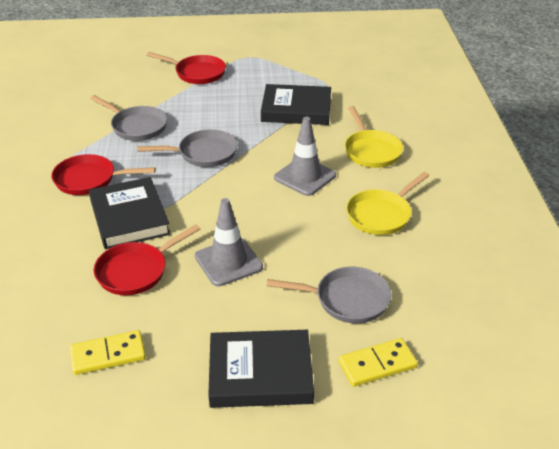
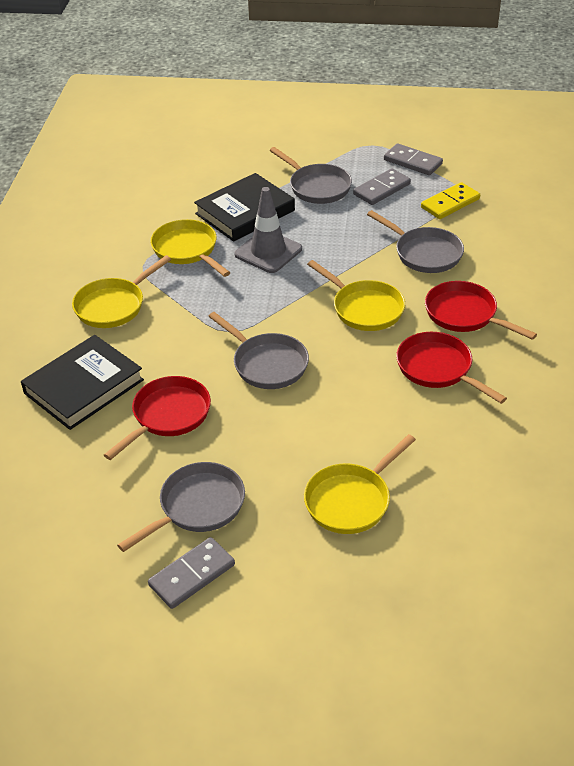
black book: 3 -> 2
grey domino: 0 -> 3
grey pan: 3 -> 4
grey traffic cone: 2 -> 1
yellow domino: 2 -> 1
yellow pan: 2 -> 4

